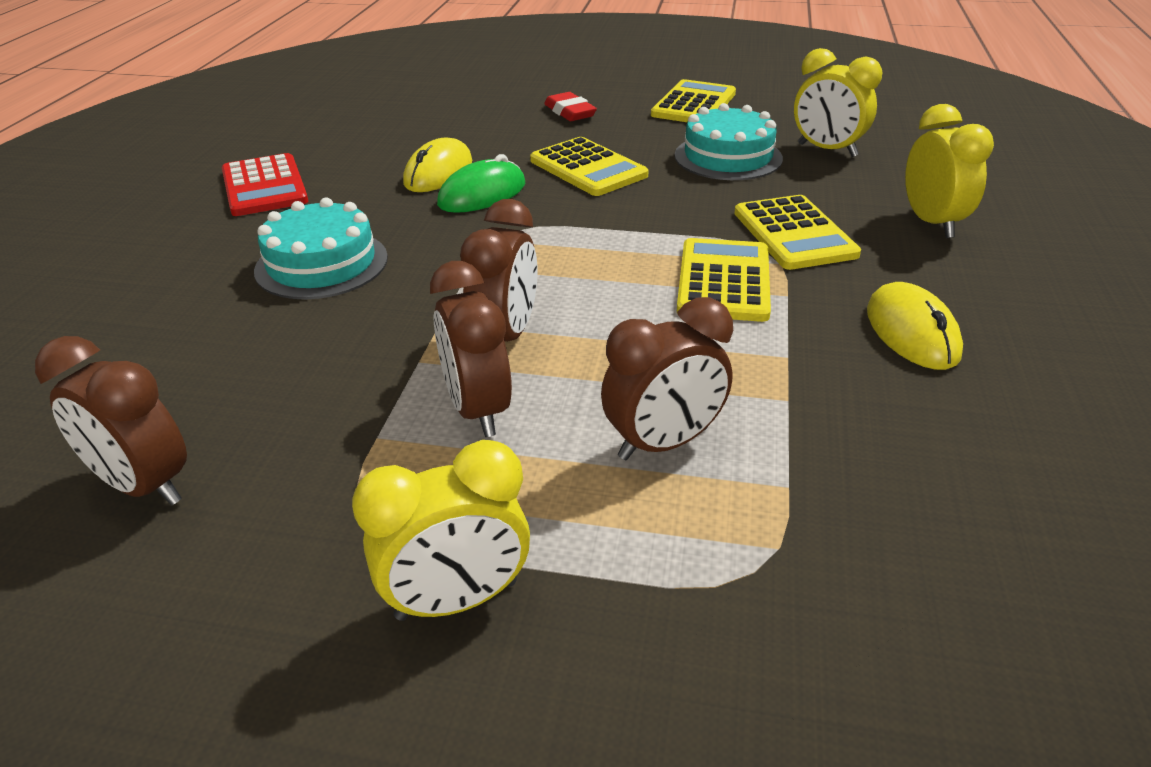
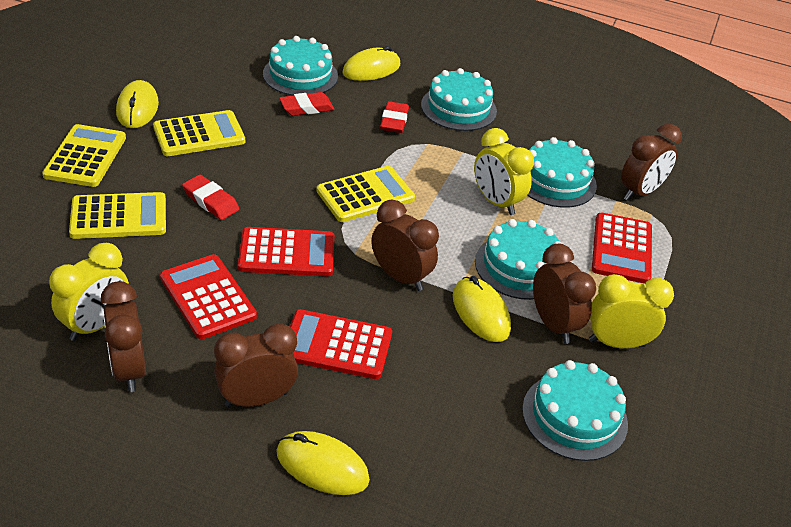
brown clock: 4 -> 5
green mouse: 1 -> 0
red calculator: 1 -> 4
red eraser: 1 -> 3
turquoise cake: 2 -> 5
yellow mouse: 2 -> 4

